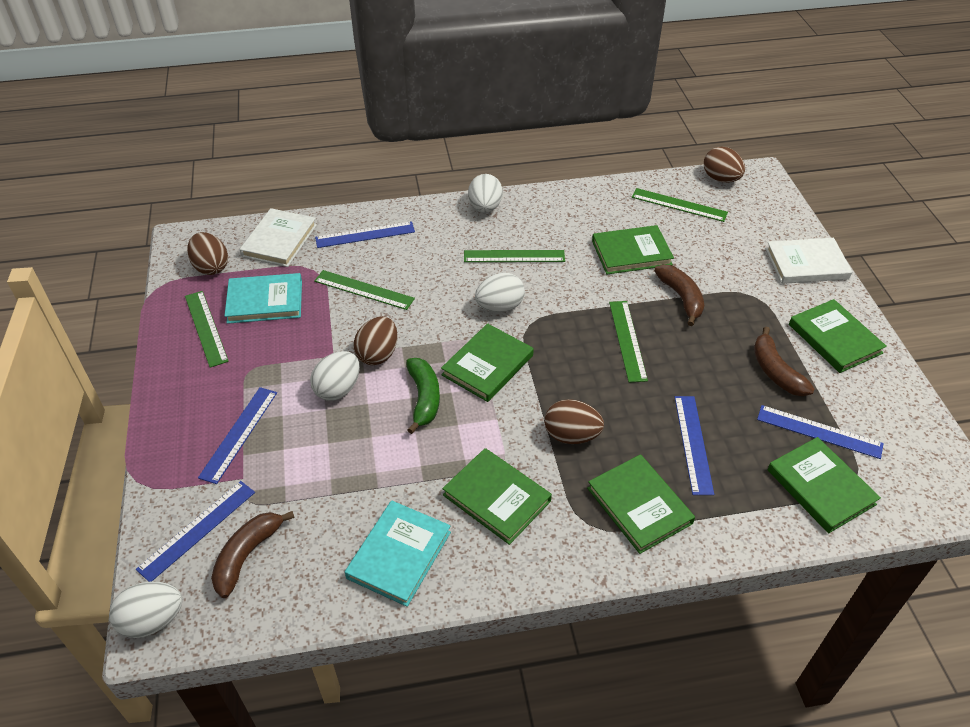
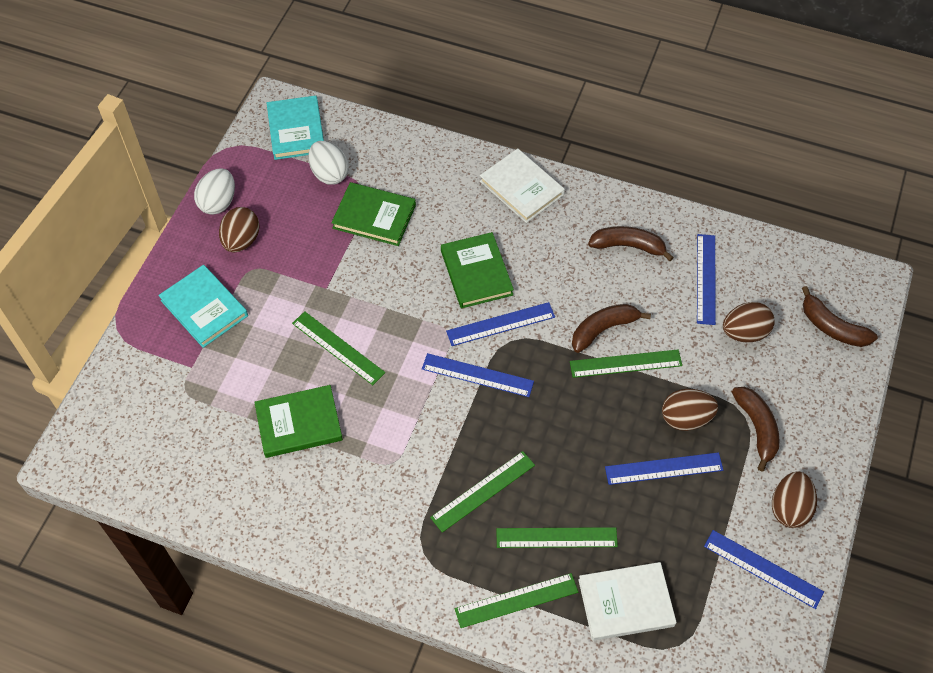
brown banana: 3 -> 4
green banana: 1 -> 0
green book: 6 -> 3
white egg: 4 -> 2

